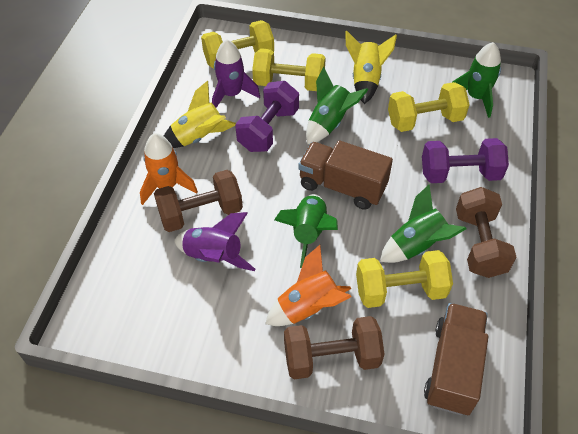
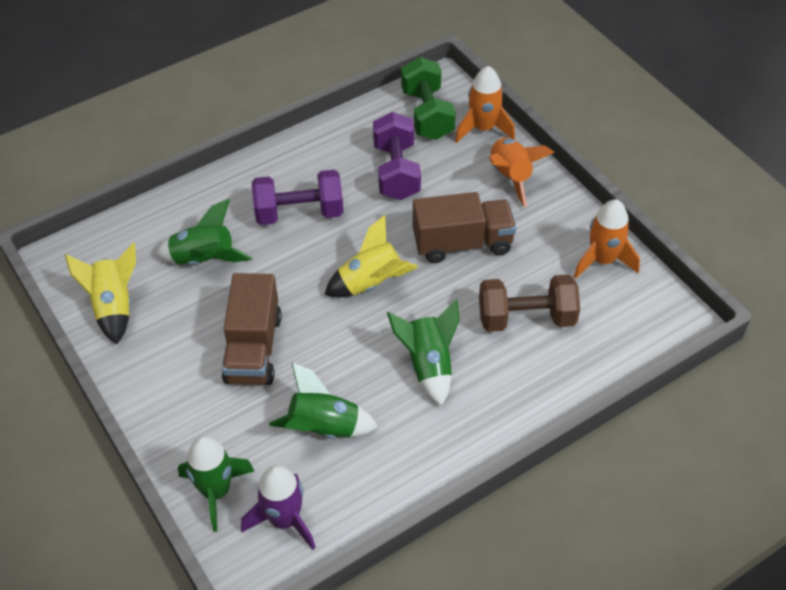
brown dumbbell: 3 -> 1
green dumbbell: 0 -> 1
orange rocket: 2 -> 3
purple rocket: 2 -> 1
yellow dumbbell: 4 -> 0

